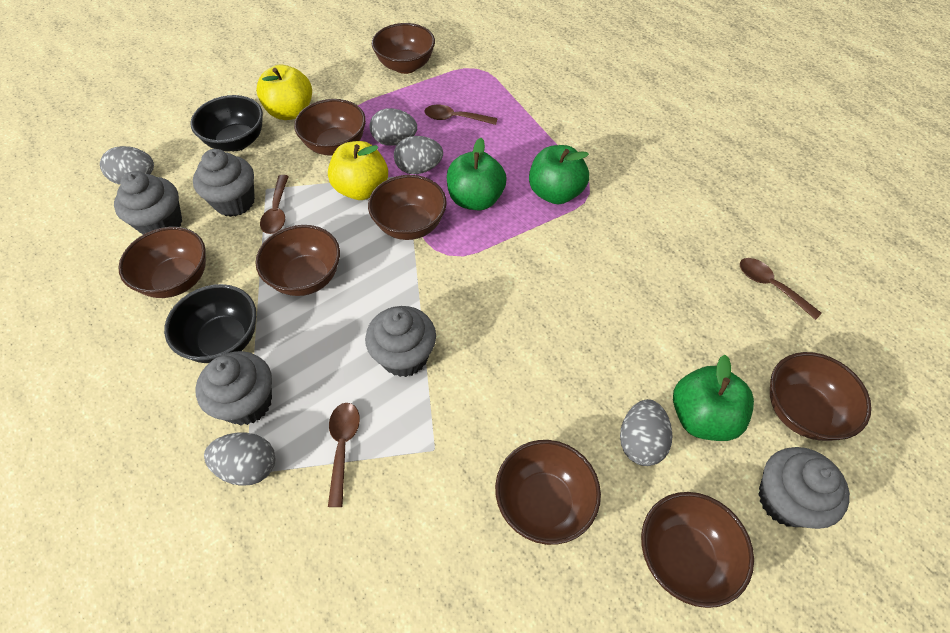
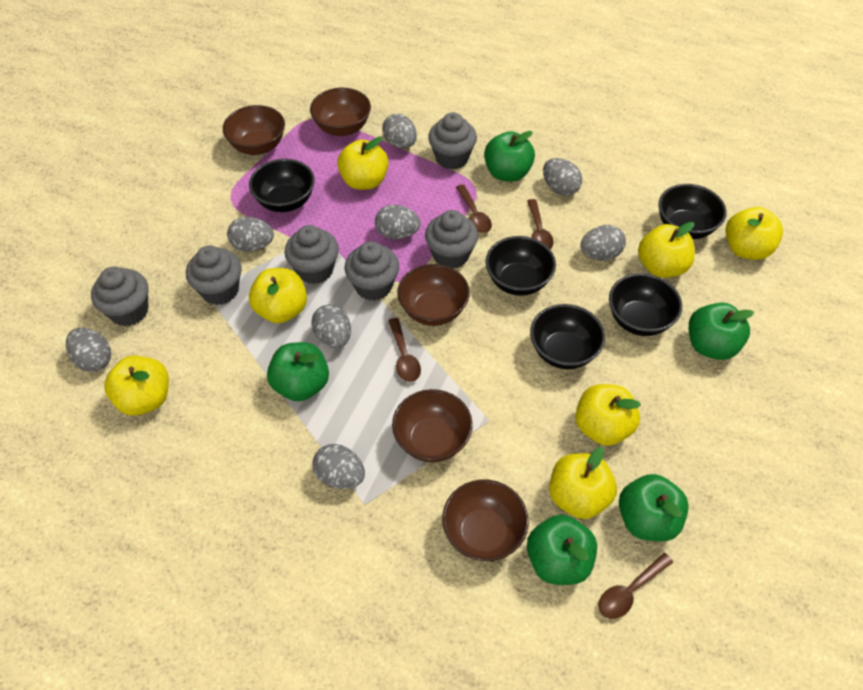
black bowl: 2 -> 5
brown bowl: 8 -> 5
green apple: 3 -> 5
grey cupcake: 5 -> 6
grey egg: 5 -> 8
yellow apple: 2 -> 7

